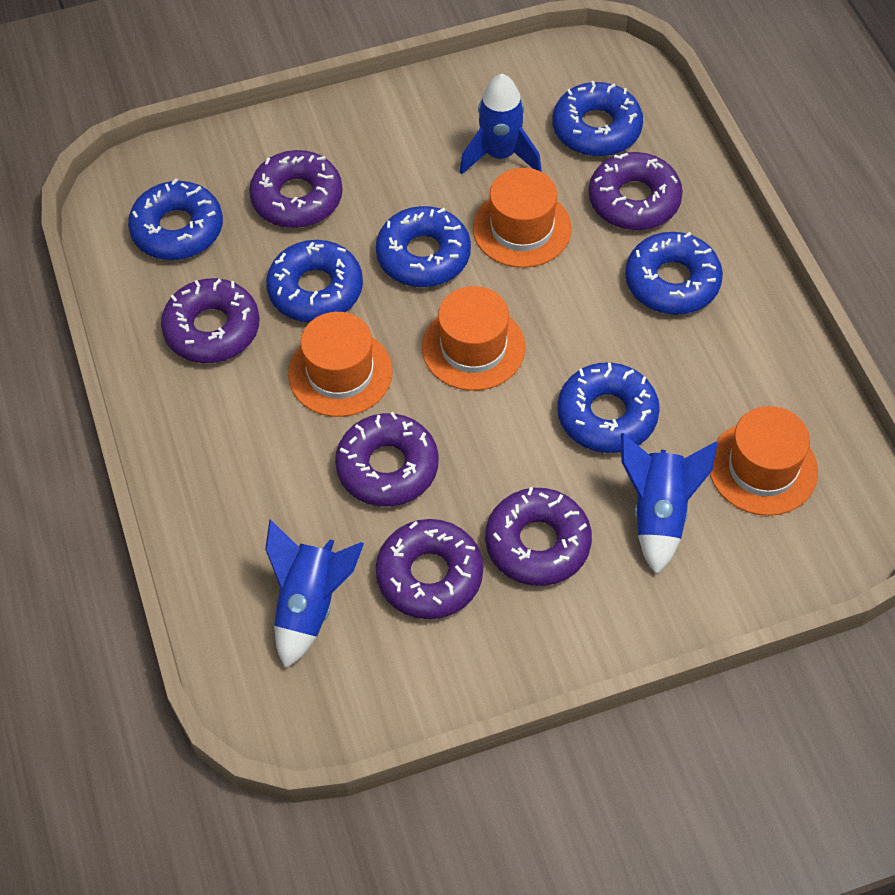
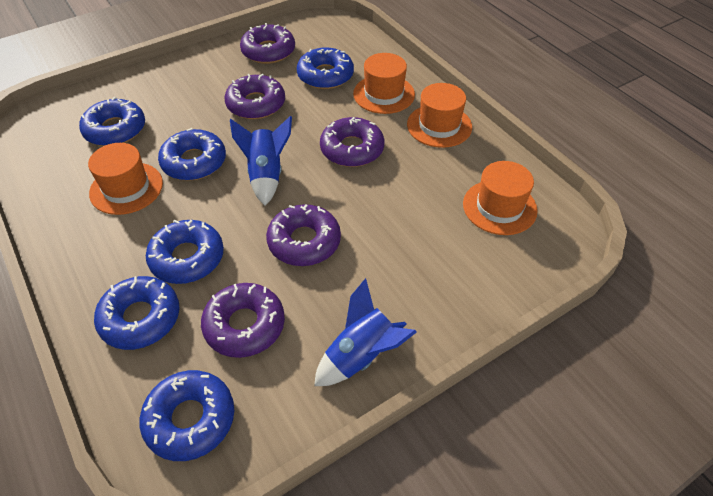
blue rocket: 3 -> 2
purple donut: 6 -> 5

